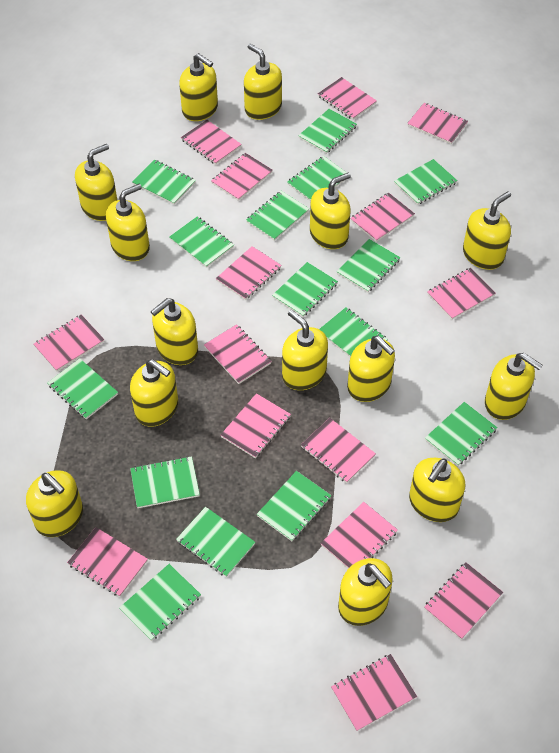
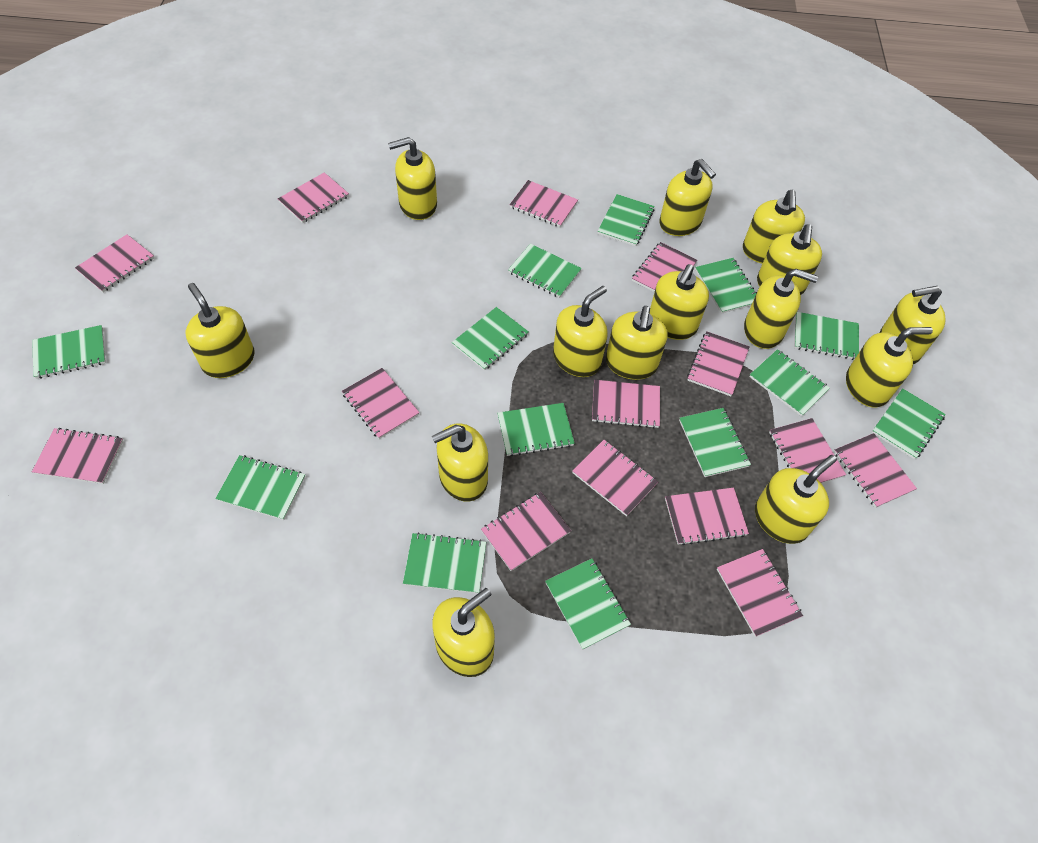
green notebook: 15 -> 13
pink notebook: 15 -> 14

